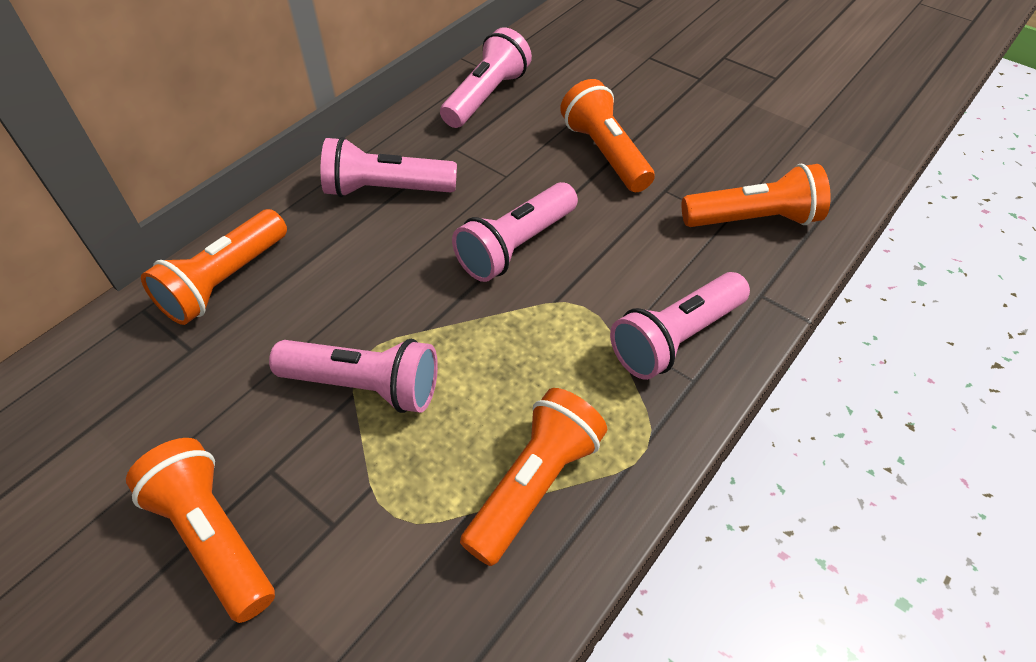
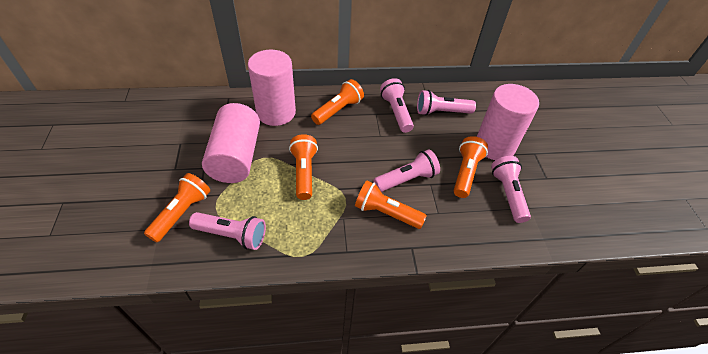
pink cylinder: 0 -> 3

